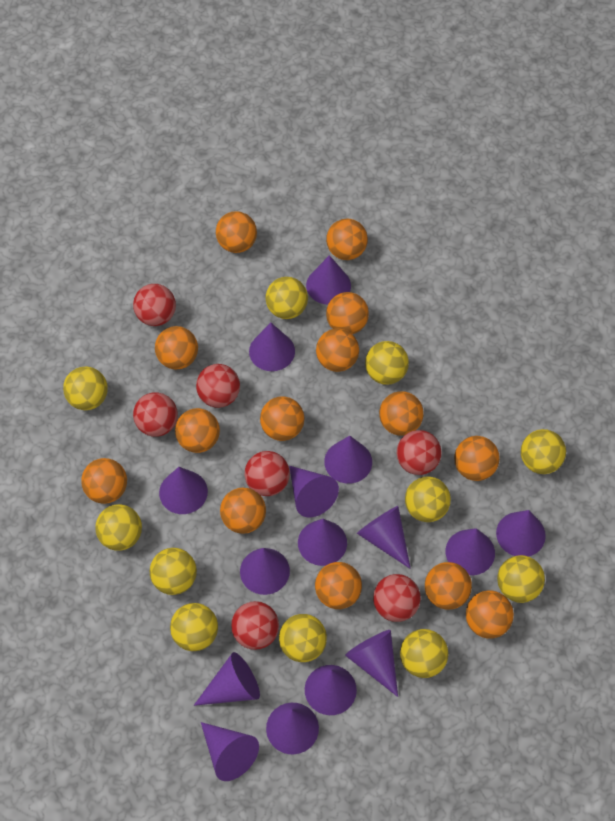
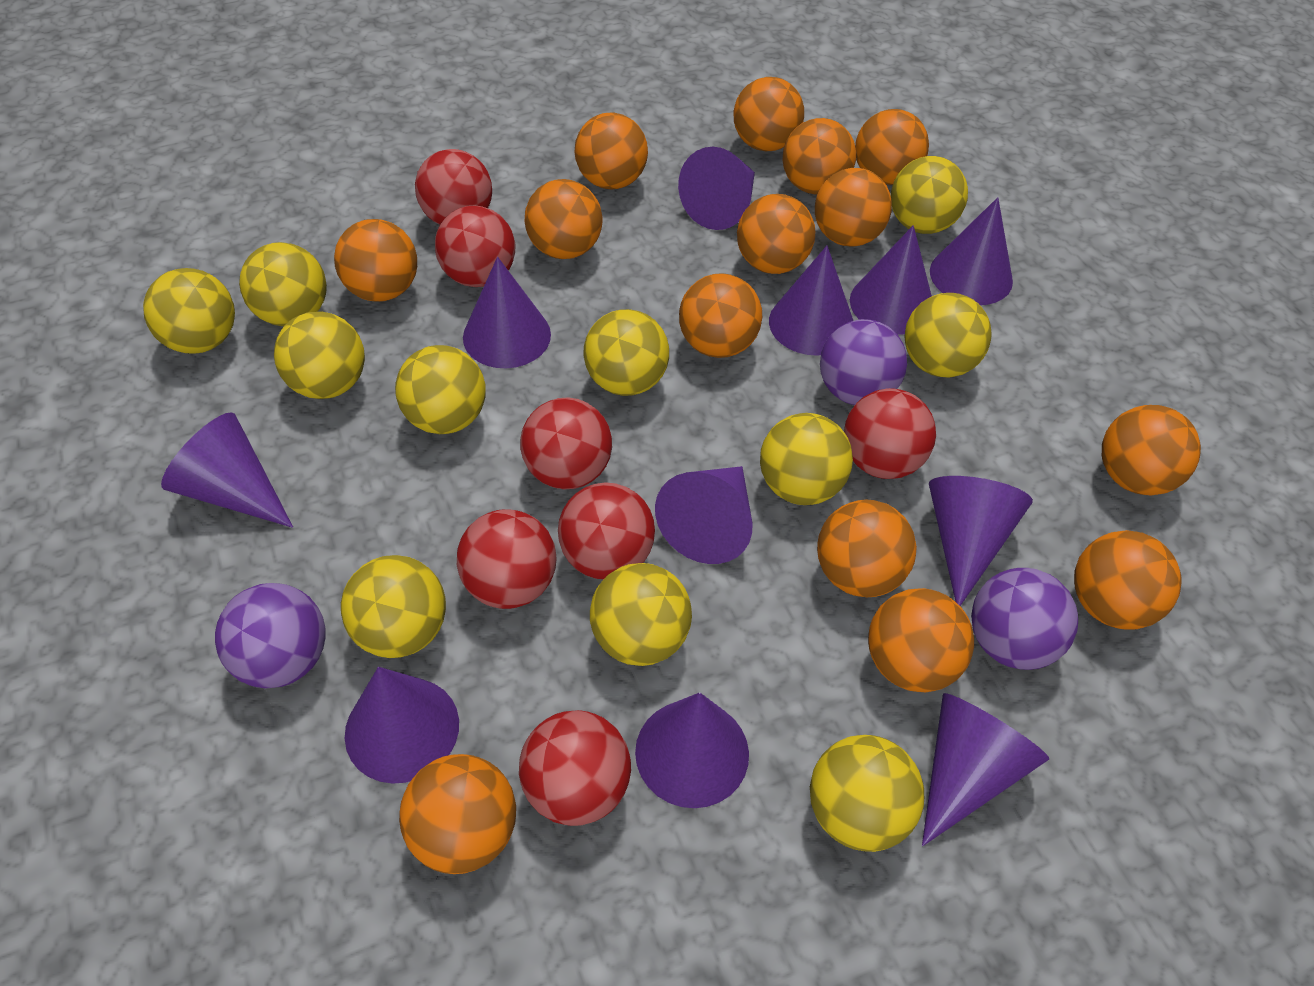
purple ball: 0 -> 3
purple cone: 15 -> 11

